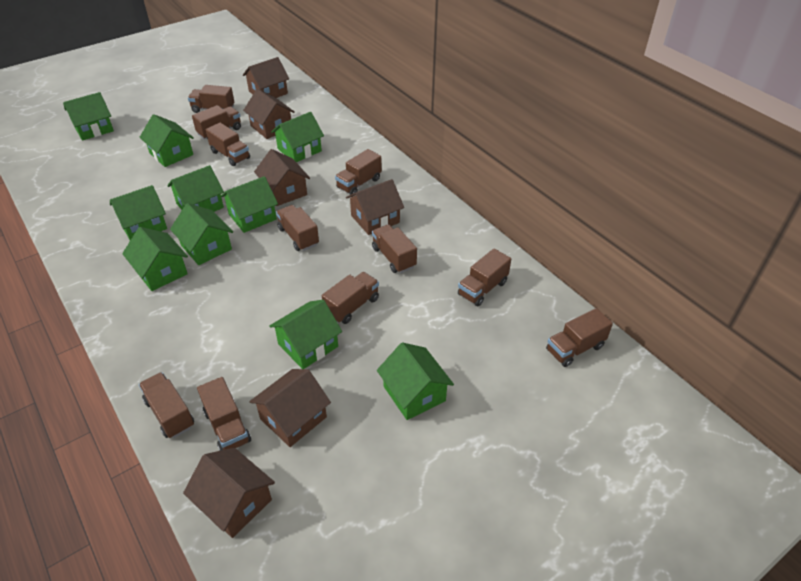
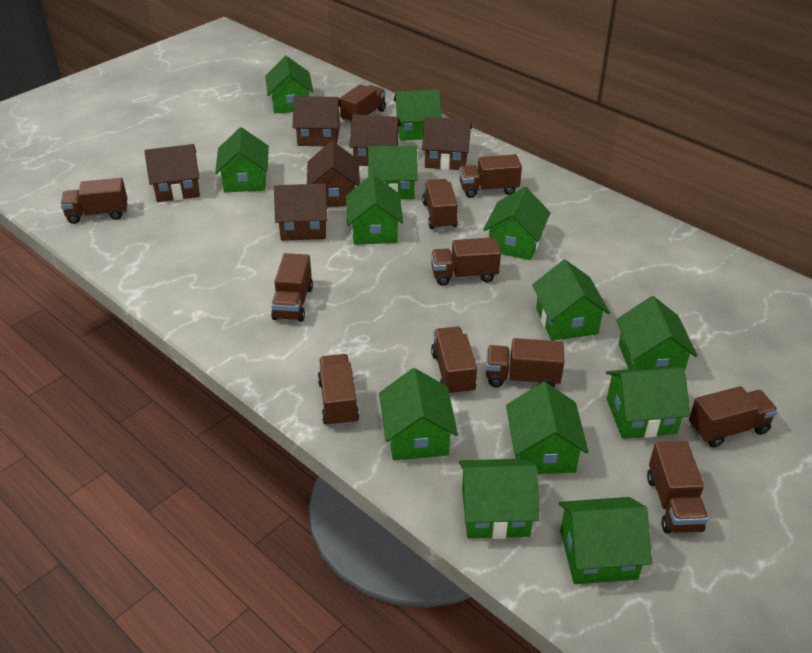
green house: 10 -> 13

